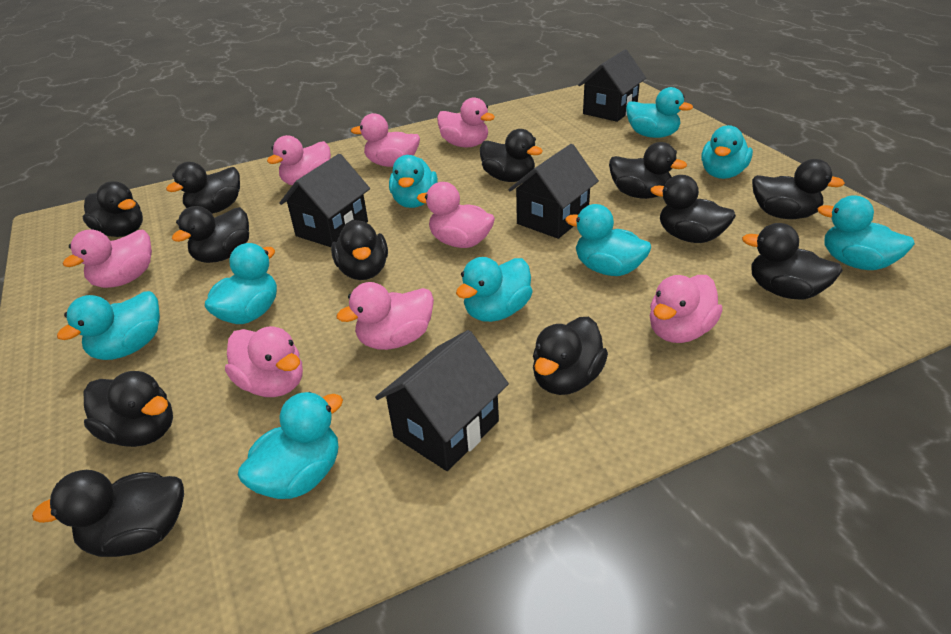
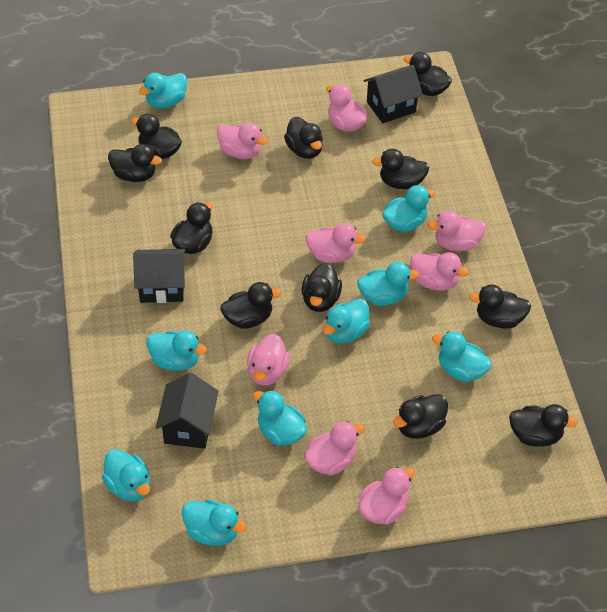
black duck: 12 -> 11
black house: 4 -> 3

